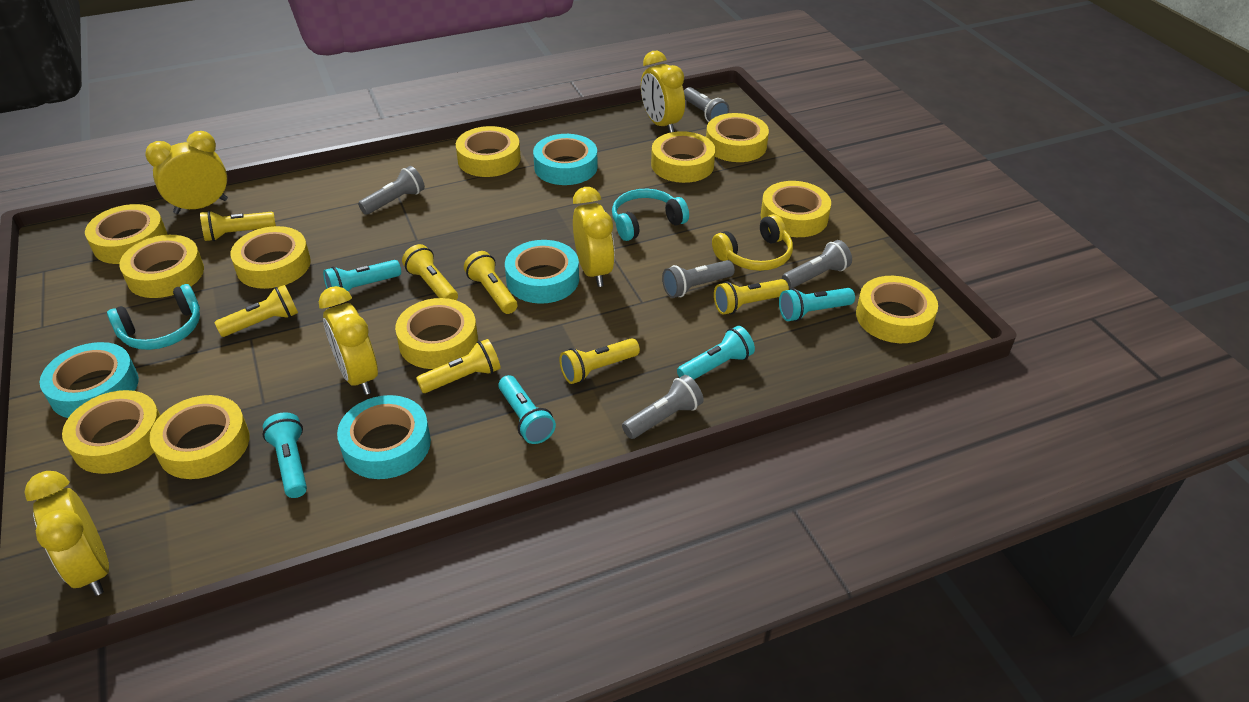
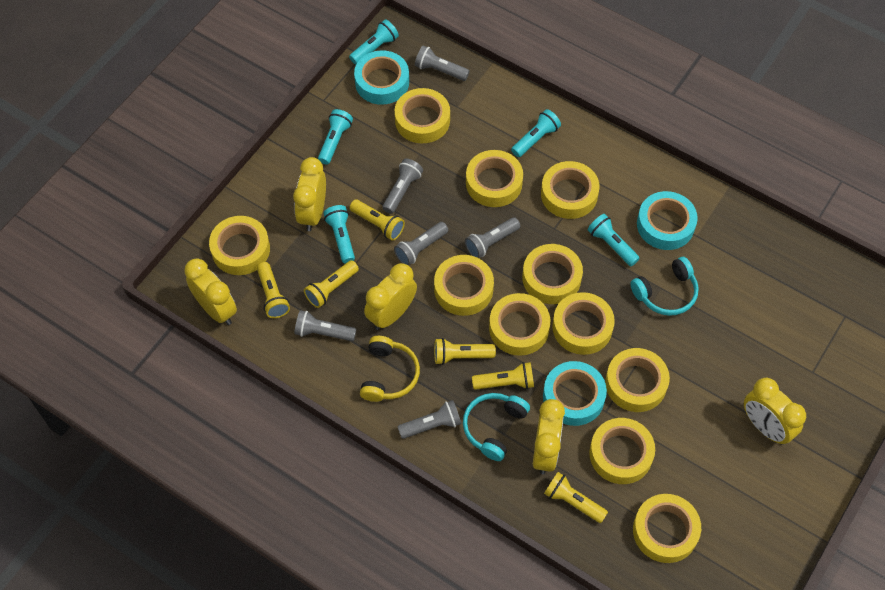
grey flashlight: 5 -> 6
turquoise tape: 4 -> 3
yellow flashlight: 7 -> 6

